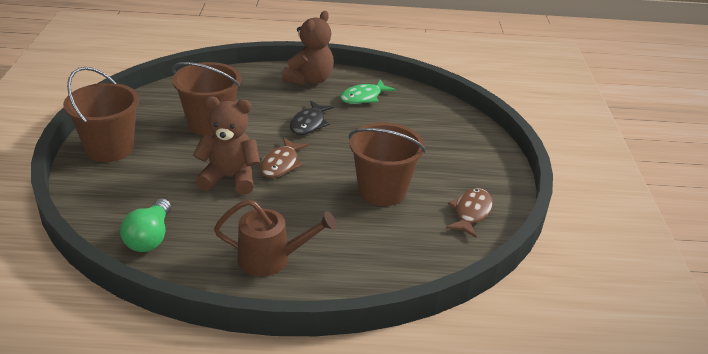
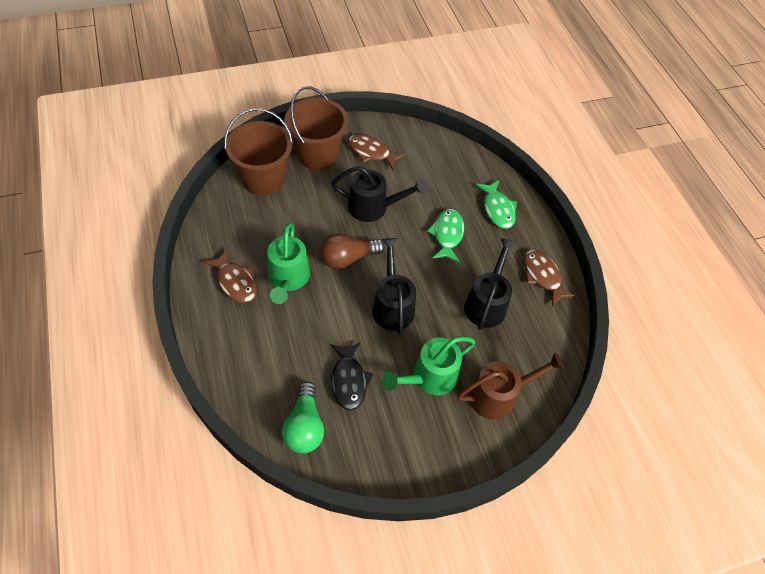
black watering can: 0 -> 3
brown bucket: 3 -> 2
brown fish: 2 -> 3
brown light bulb: 0 -> 1
brown teddy bear: 2 -> 0
green fish: 1 -> 2
green watering can: 0 -> 2

